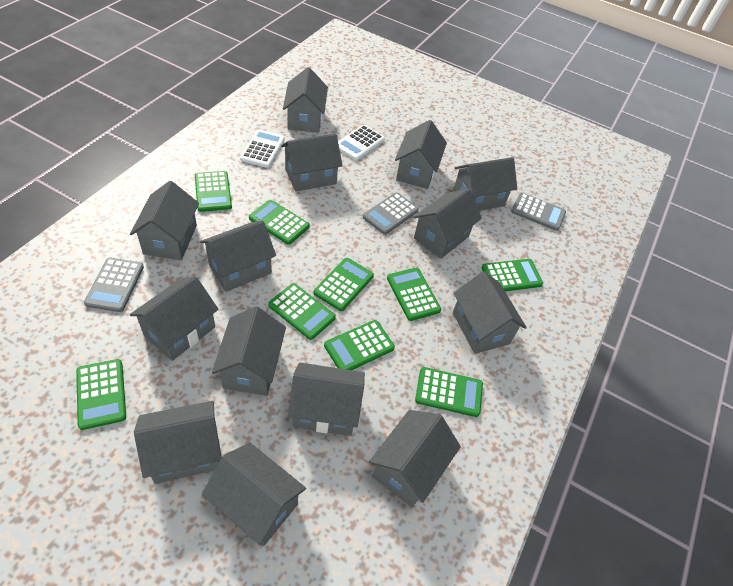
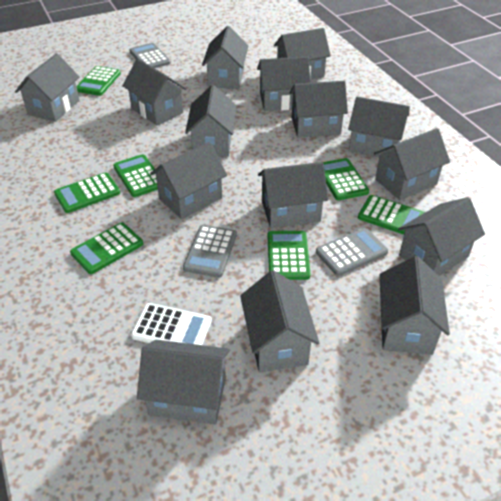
green calculator: 9 -> 7
grey house: 14 -> 15
white calculator: 2 -> 1

